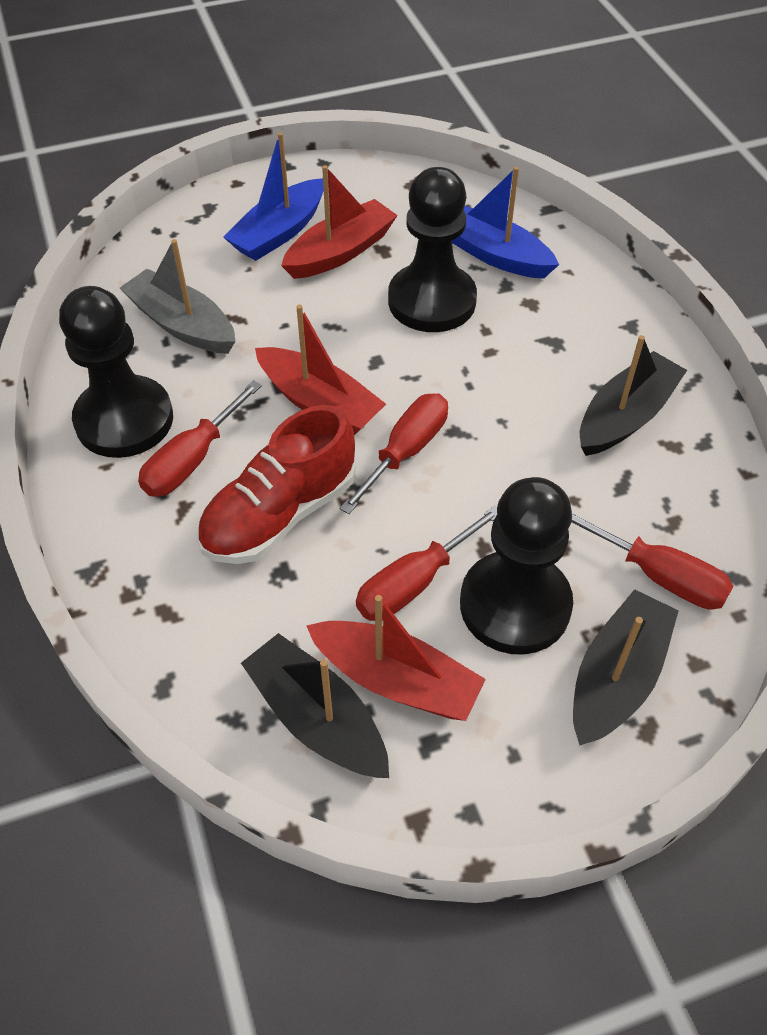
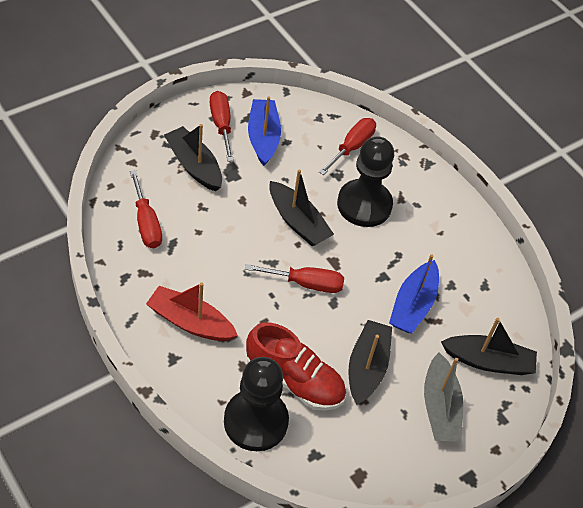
black boat: 3 -> 4
black pawn: 3 -> 2
red boat: 3 -> 1

